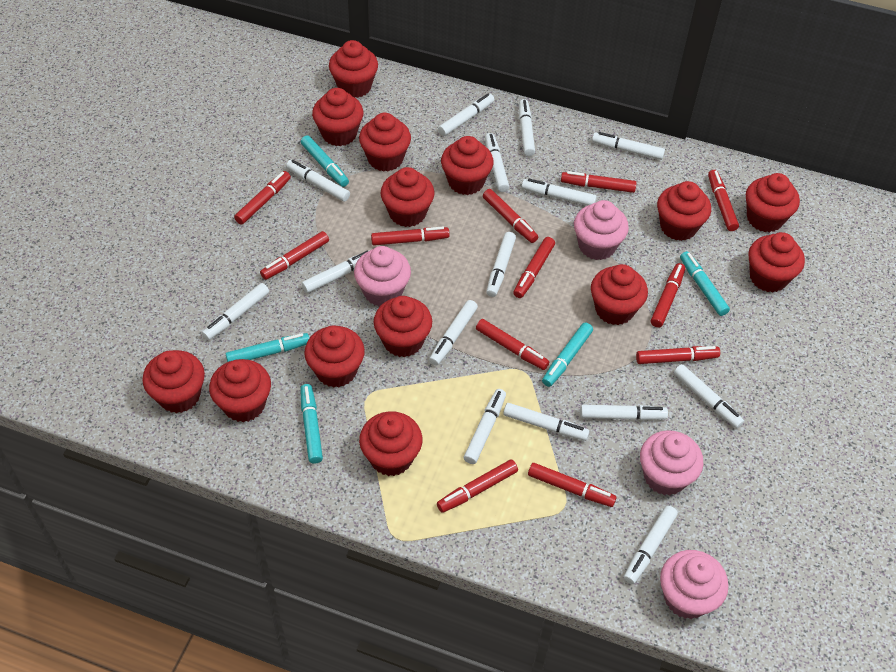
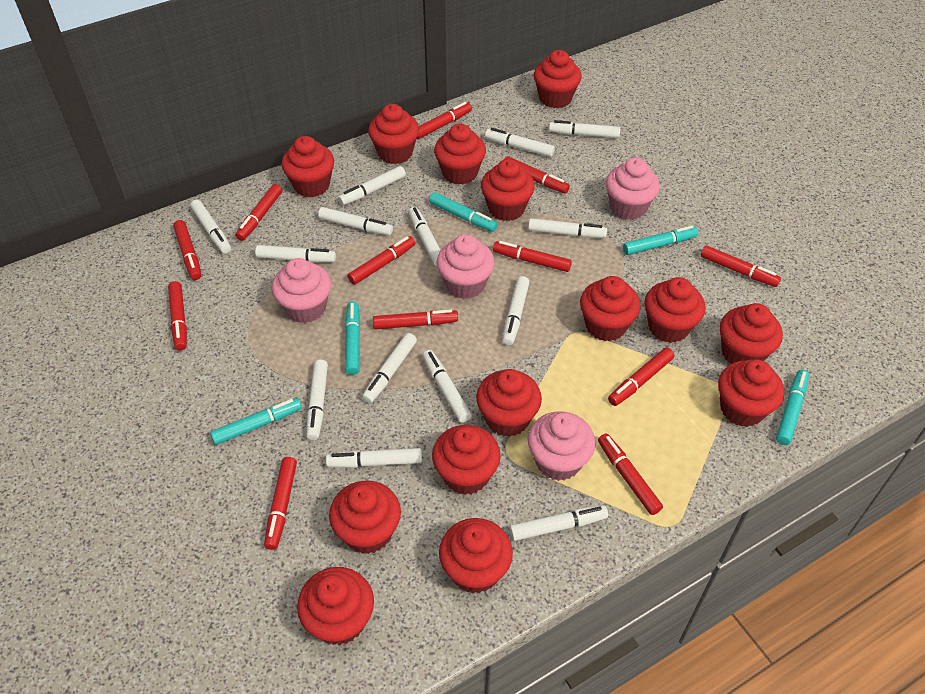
white marker: 15 -> 14

